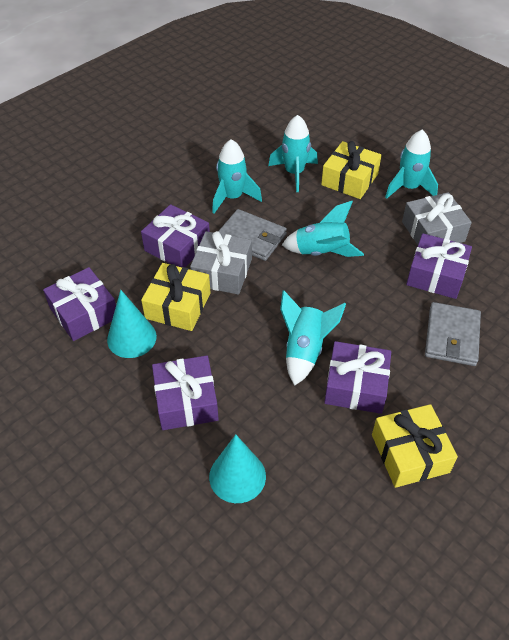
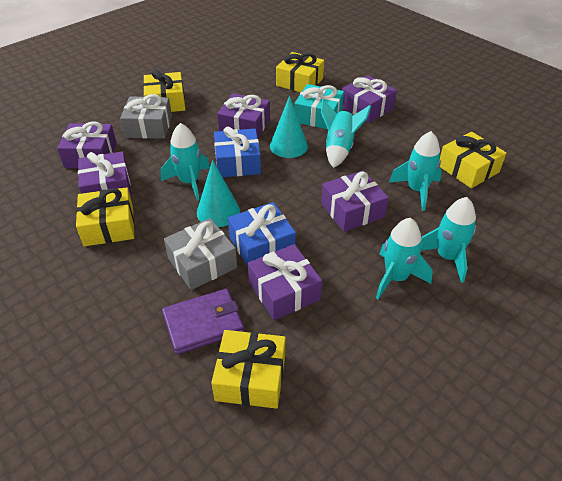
blue gift: 0 -> 2
grey wallet: 2 -> 0
purple gift: 5 -> 6
purple wallet: 0 -> 1
turquoise gift: 0 -> 1
yellow gift: 3 -> 5

